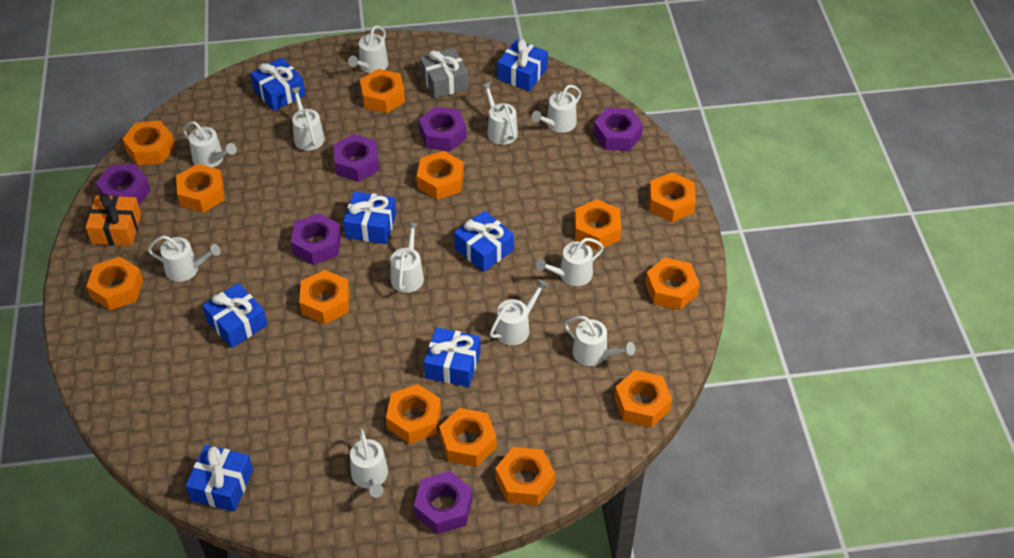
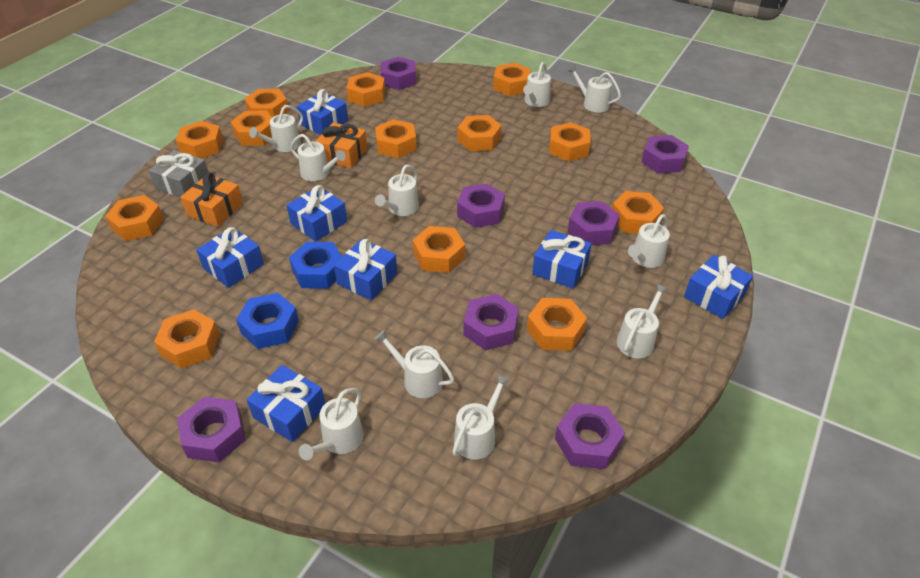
blue nut: 0 -> 2
orange gift: 1 -> 2
purple nut: 6 -> 7
white watering can: 11 -> 10

